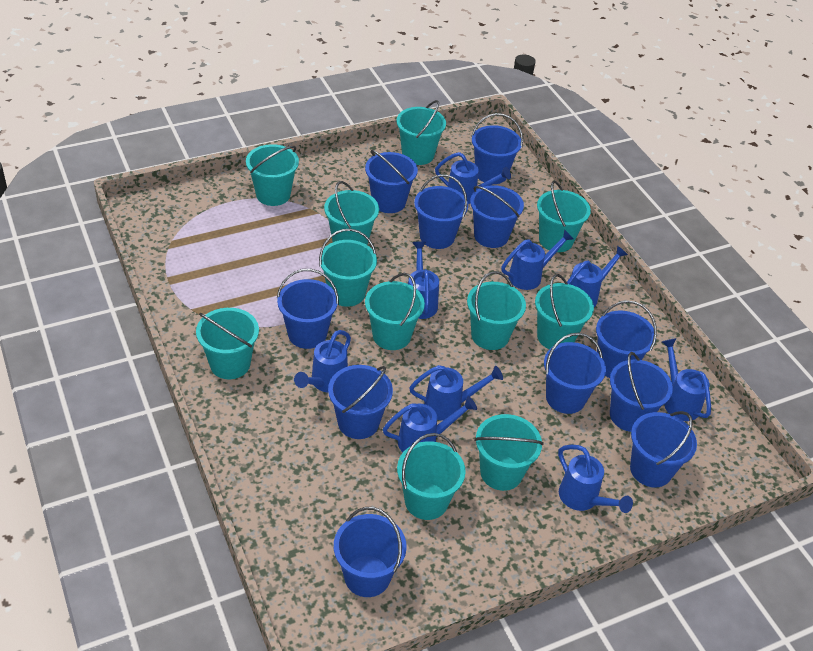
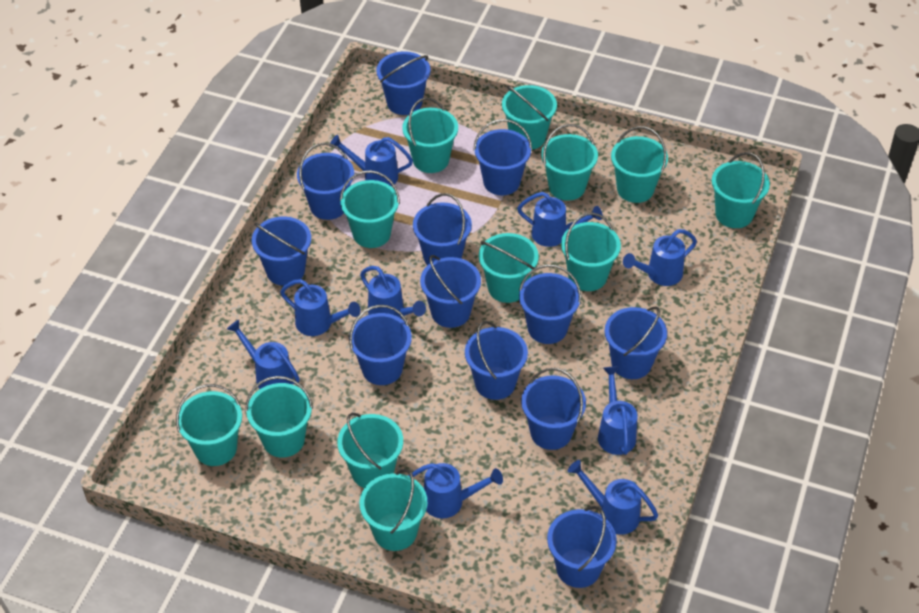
blue bucket: 11 -> 12
turquoise bucket: 11 -> 12

